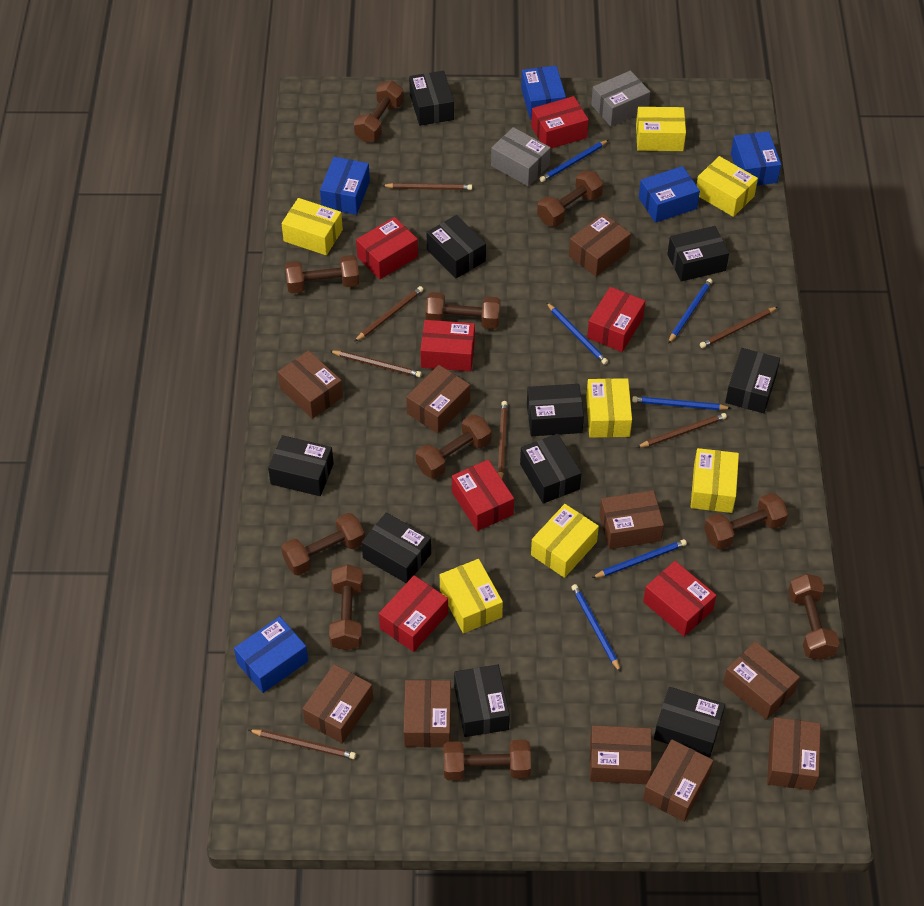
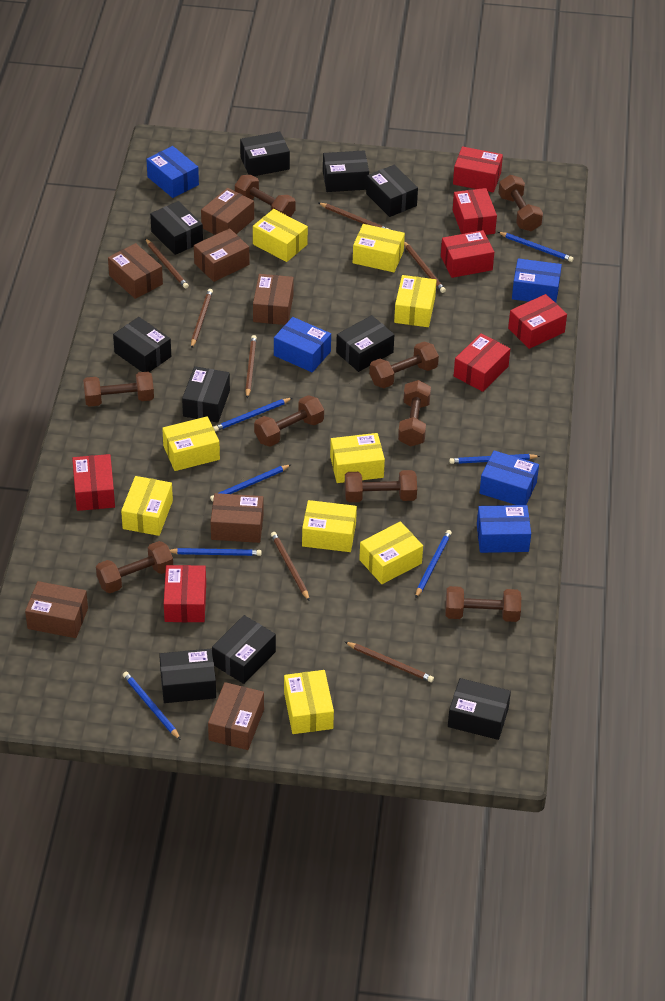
blue pencil: 6 -> 7
brown box: 10 -> 7
brown dumbbell: 10 -> 9
grey box: 2 -> 0
yellow box: 7 -> 9

